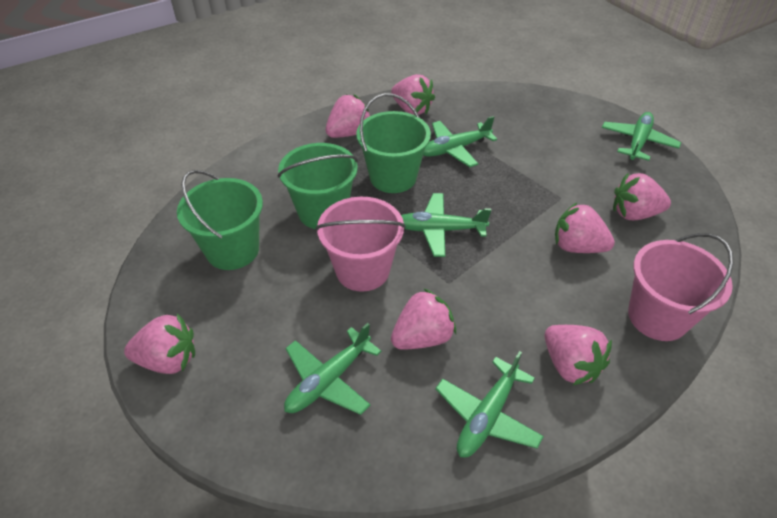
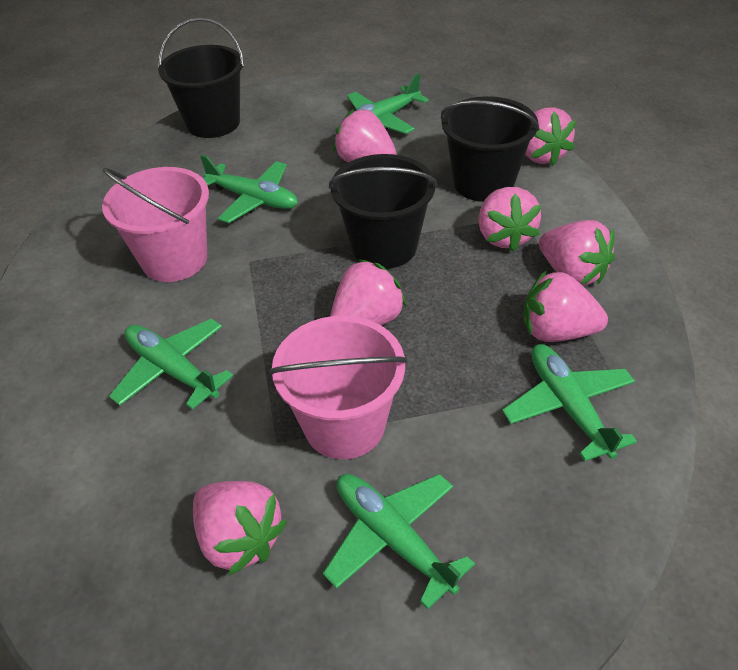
black bucket: 0 -> 3
green bucket: 3 -> 0

